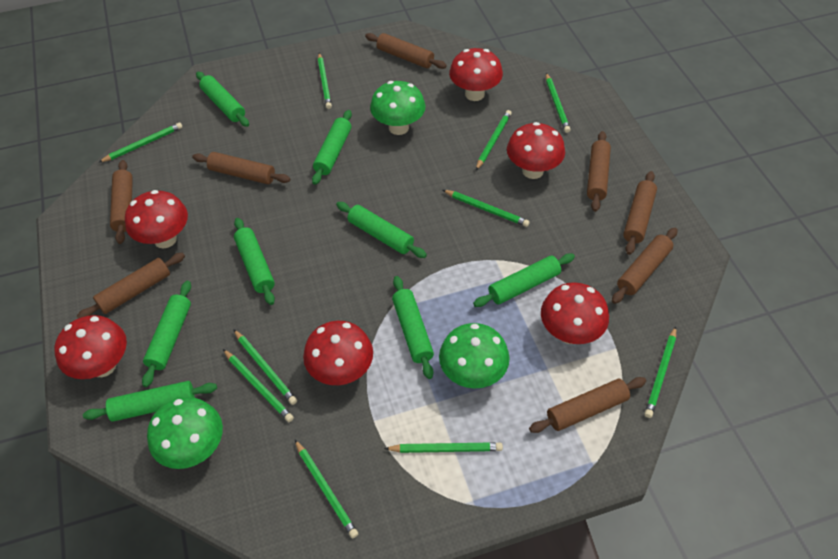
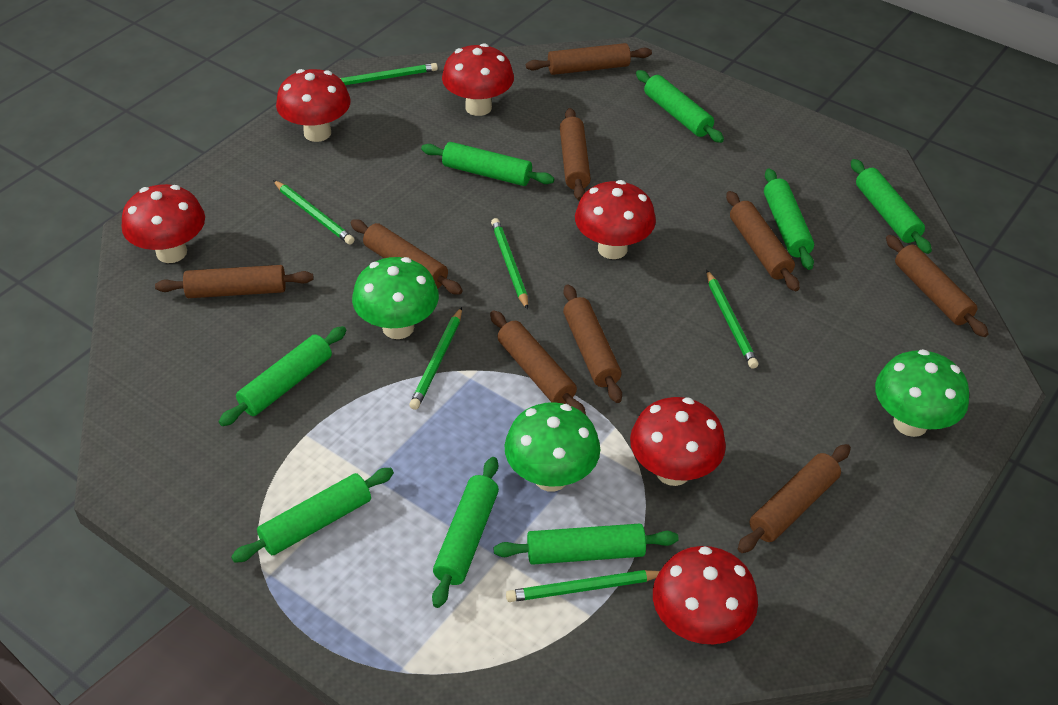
brown rolling pin: 8 -> 9
green pencil: 10 -> 6

